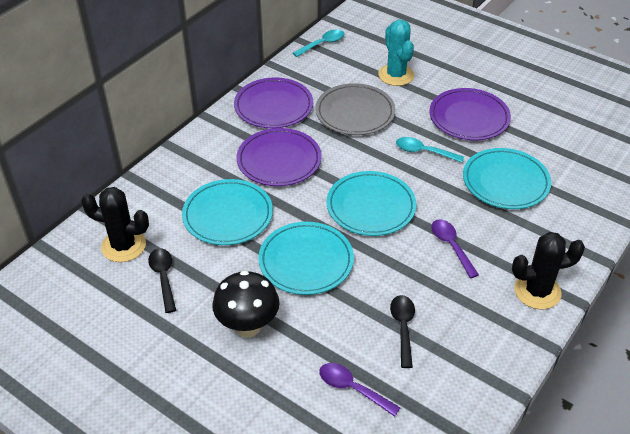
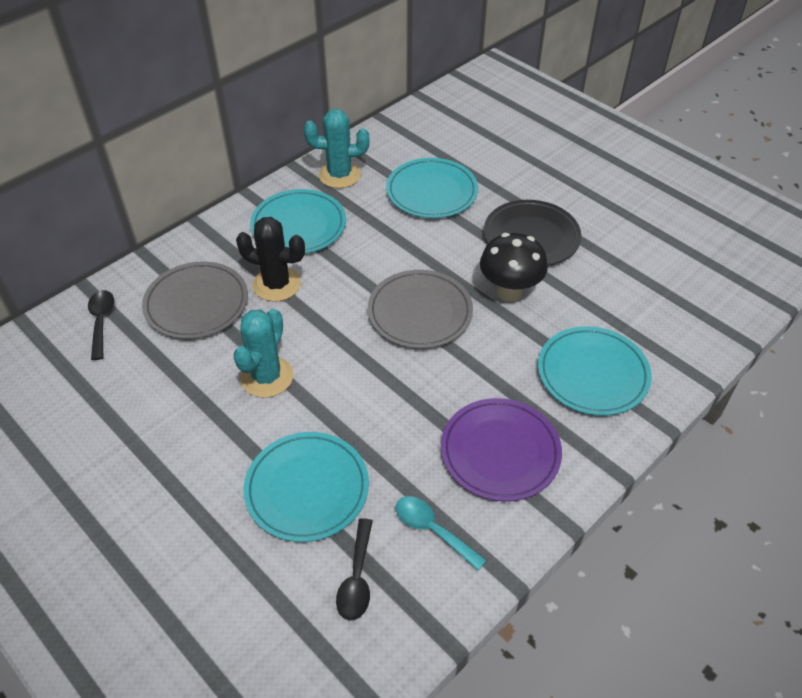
black cactus: 2 -> 1
black plate: 0 -> 1
grey plate: 1 -> 2
purple plate: 3 -> 1
purple spoon: 2 -> 0
turquoise cactus: 1 -> 2
turquoise spoon: 2 -> 1

